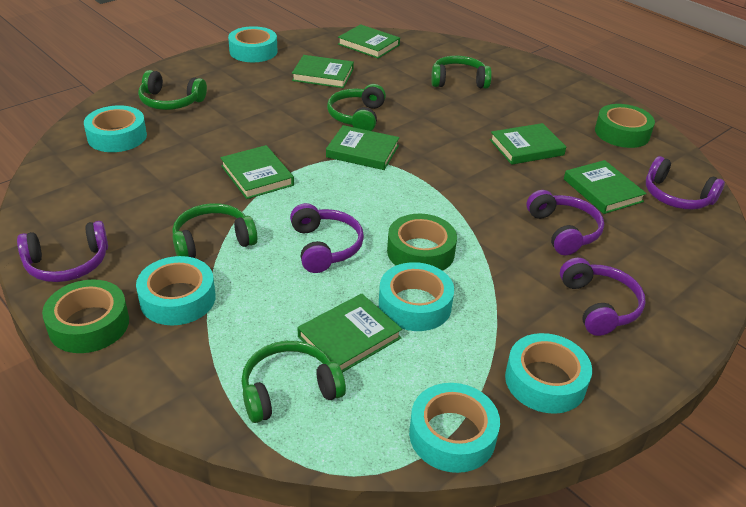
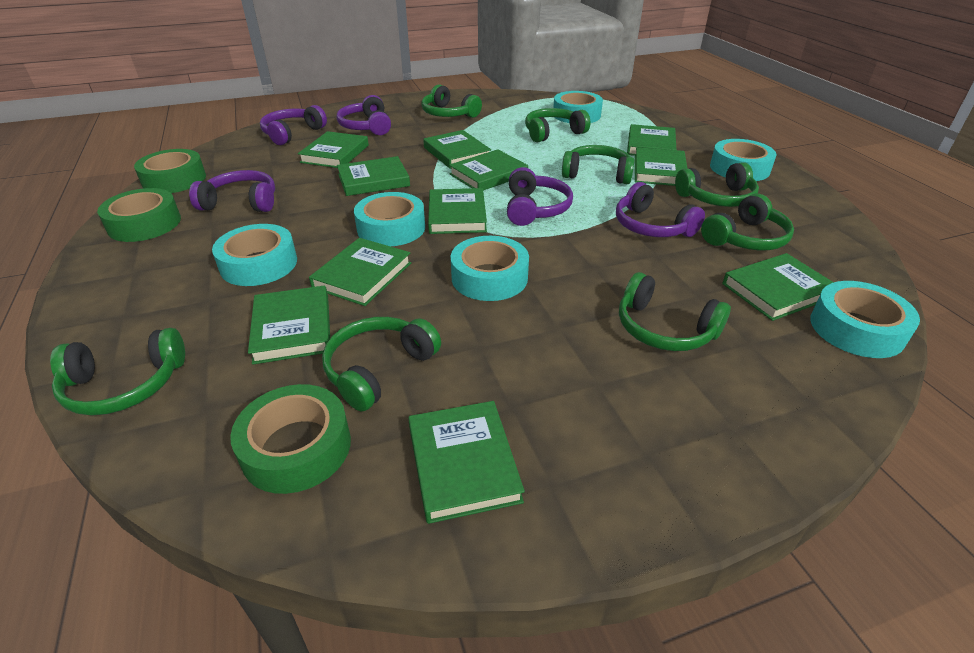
green book: 7 -> 11
green headphones: 5 -> 8

